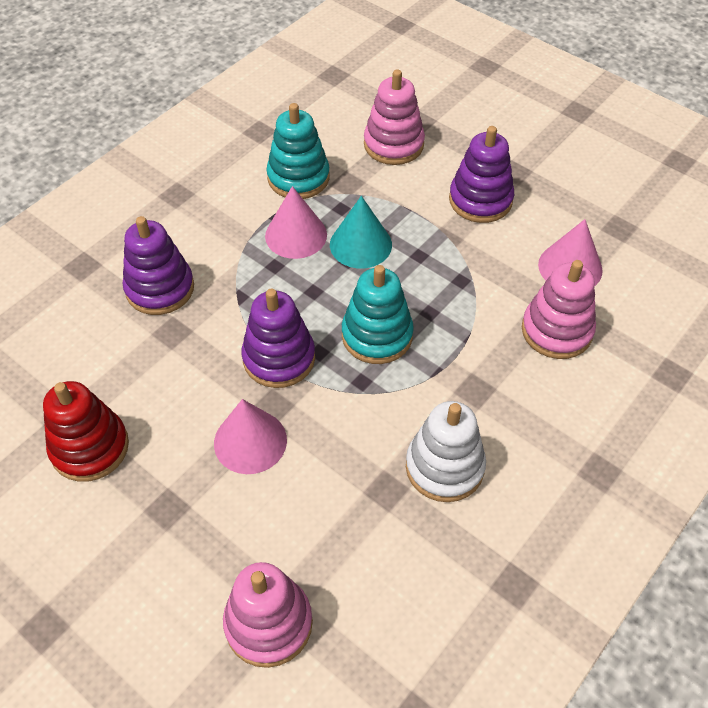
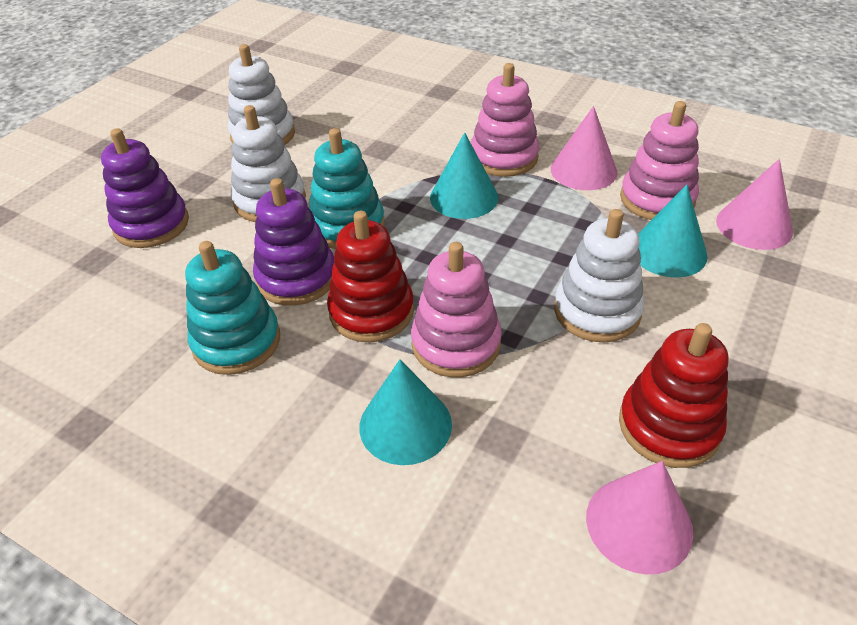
purple stacking toy: 3 -> 2
red stacking toy: 1 -> 2
turquoise cone: 1 -> 3
white stacking toy: 1 -> 3

